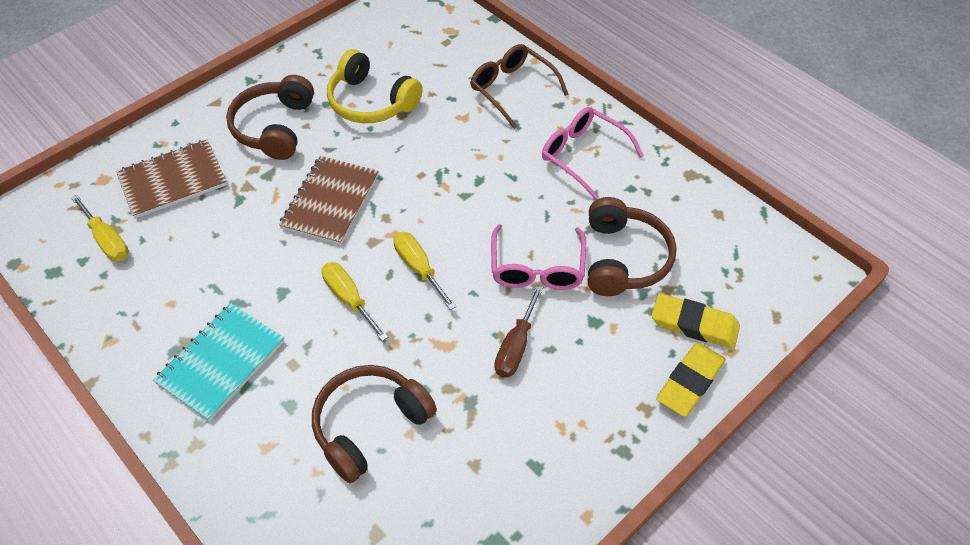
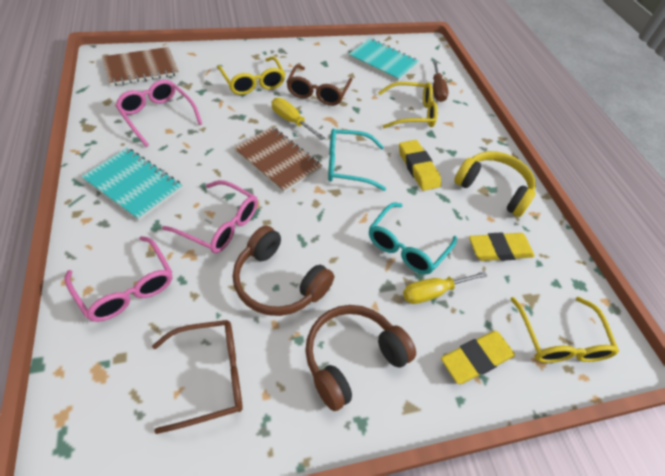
brown glasses: 1 -> 2
brown headphones: 3 -> 2
pink glasses: 2 -> 3
turquoise glasses: 0 -> 2
turquoise notebook: 1 -> 2
yellow eraser: 2 -> 3
yellow glasses: 0 -> 3
yellow screwdriver: 3 -> 2

